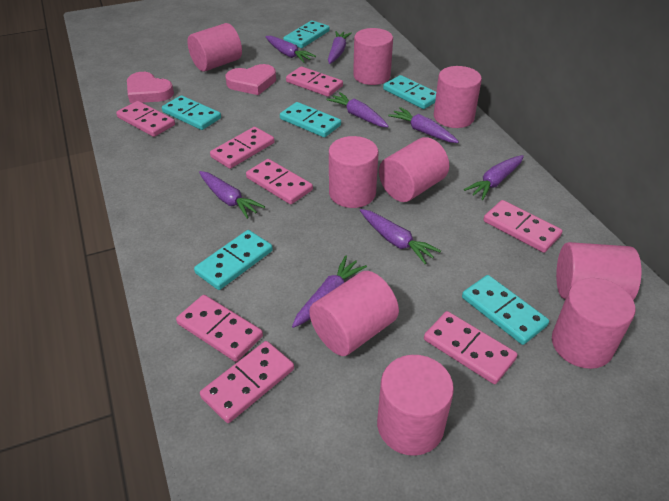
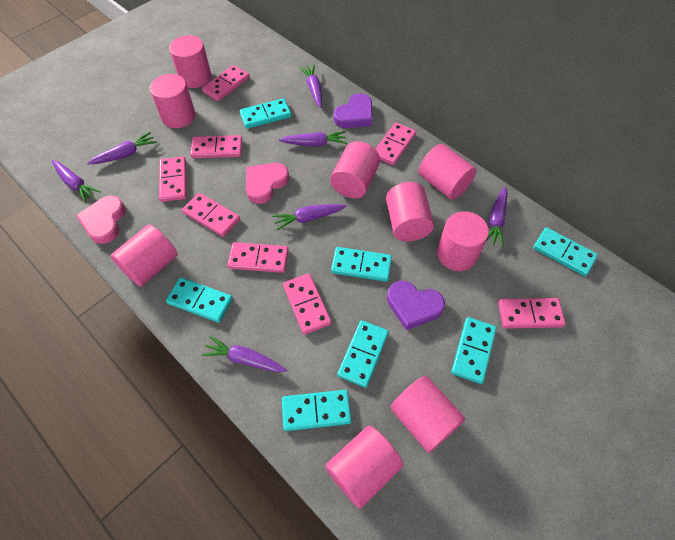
purple carrot: 8 -> 7
purple heart: 0 -> 2
turquoise domino: 6 -> 7

